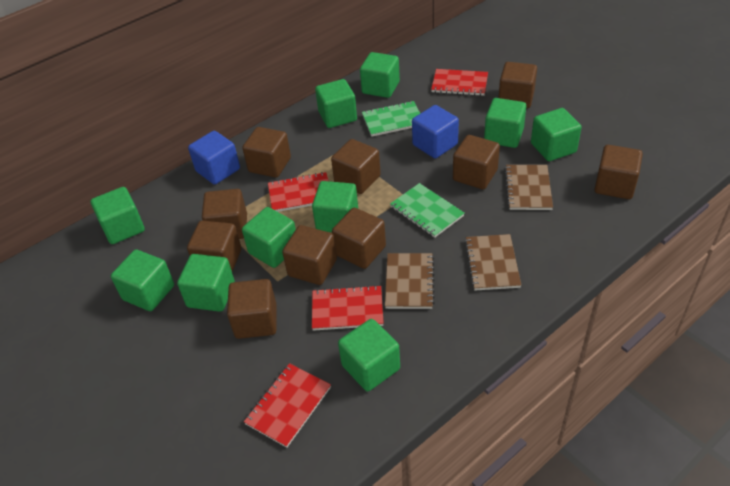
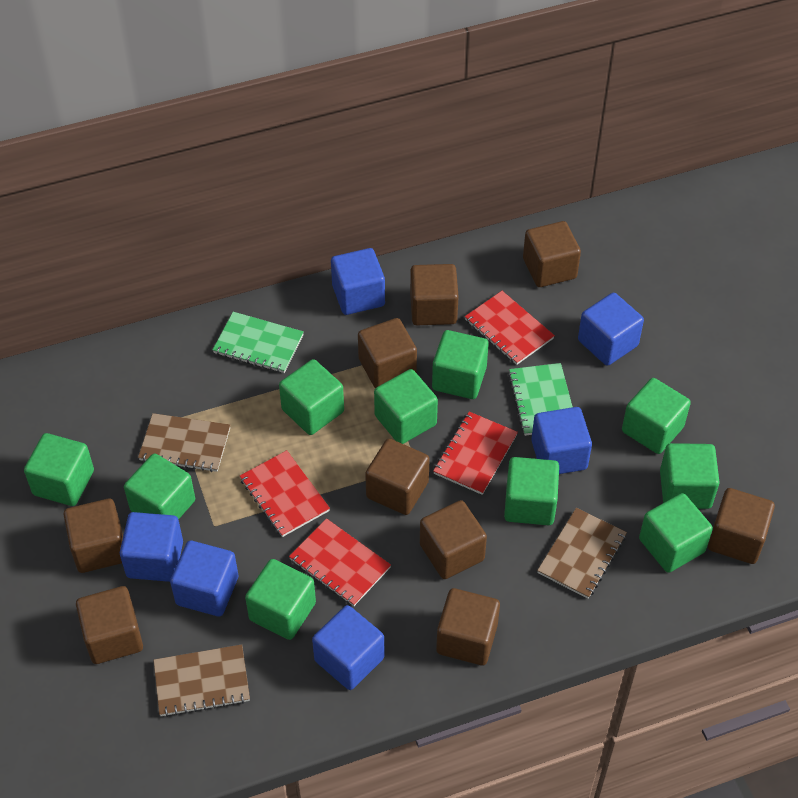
blue cube: 2 -> 6
brown cube: 10 -> 9

